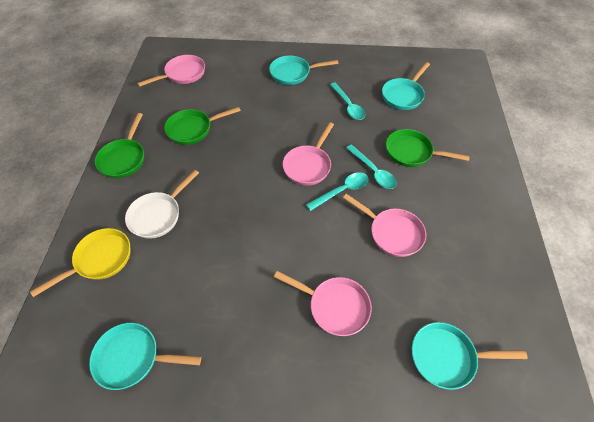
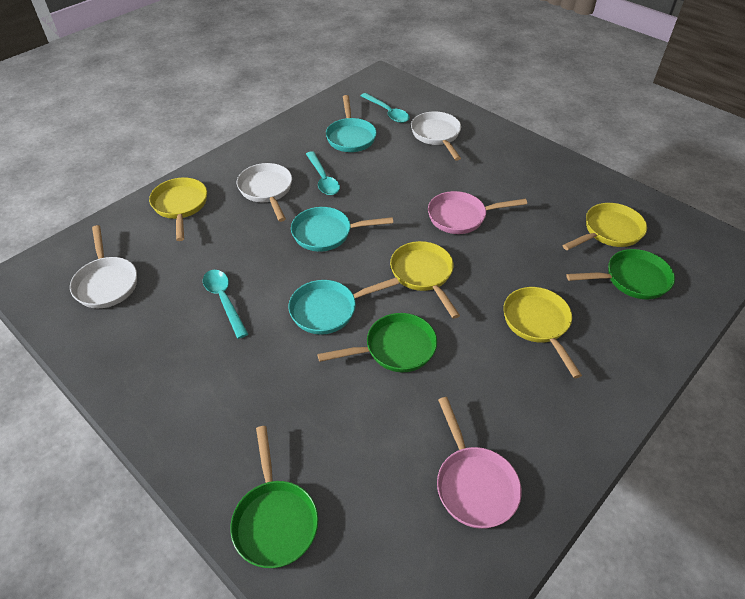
pink pan: 4 -> 2
turquoise pan: 4 -> 3
white pan: 1 -> 3
yellow pan: 1 -> 4

